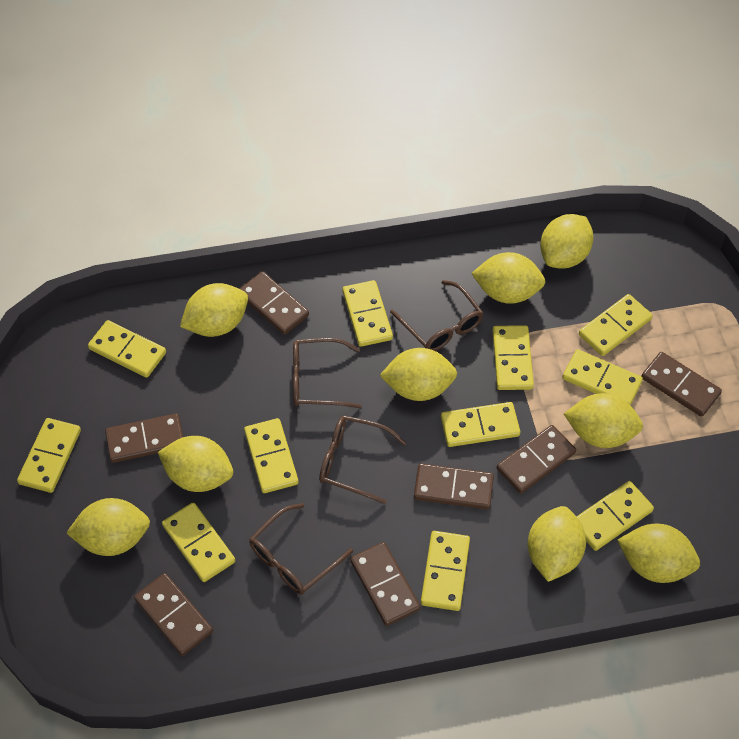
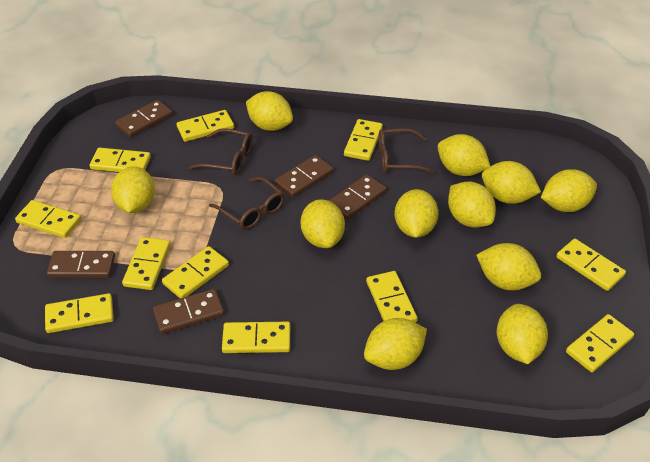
brown domino: 7 -> 5
brown glasses: 4 -> 3
yellow lemon: 9 -> 11

